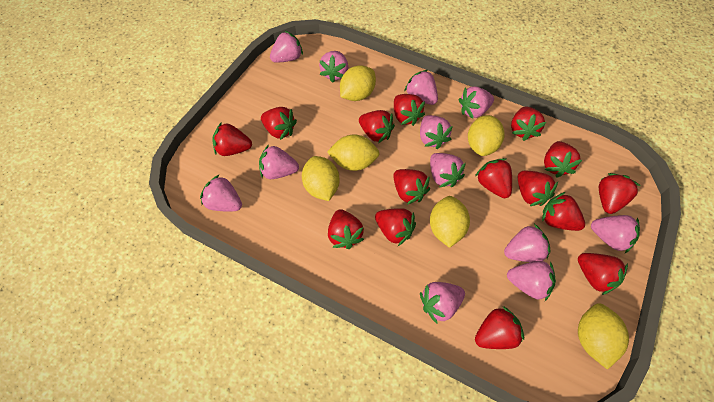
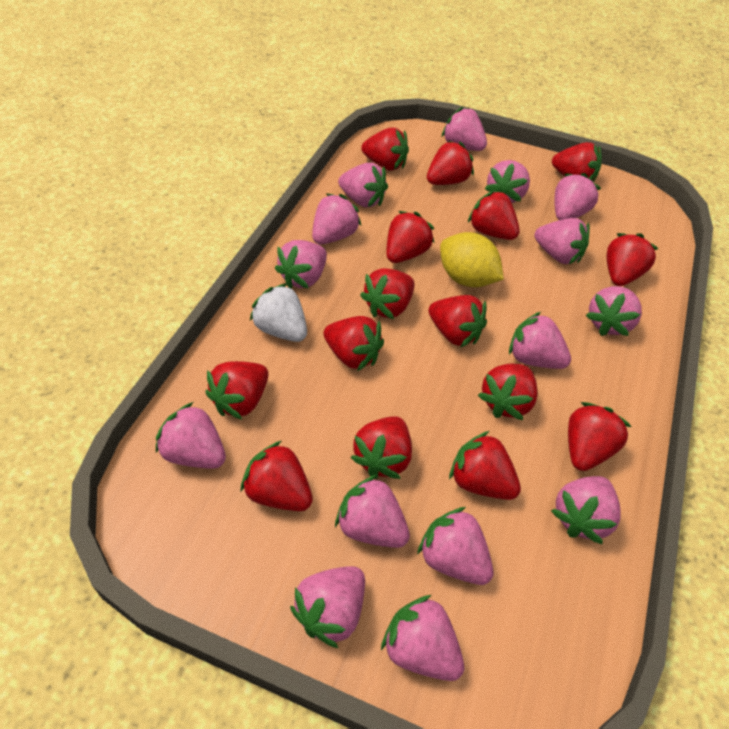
pink strawberry: 12 -> 15
white strawberry: 0 -> 1
yellow lemon: 6 -> 1

